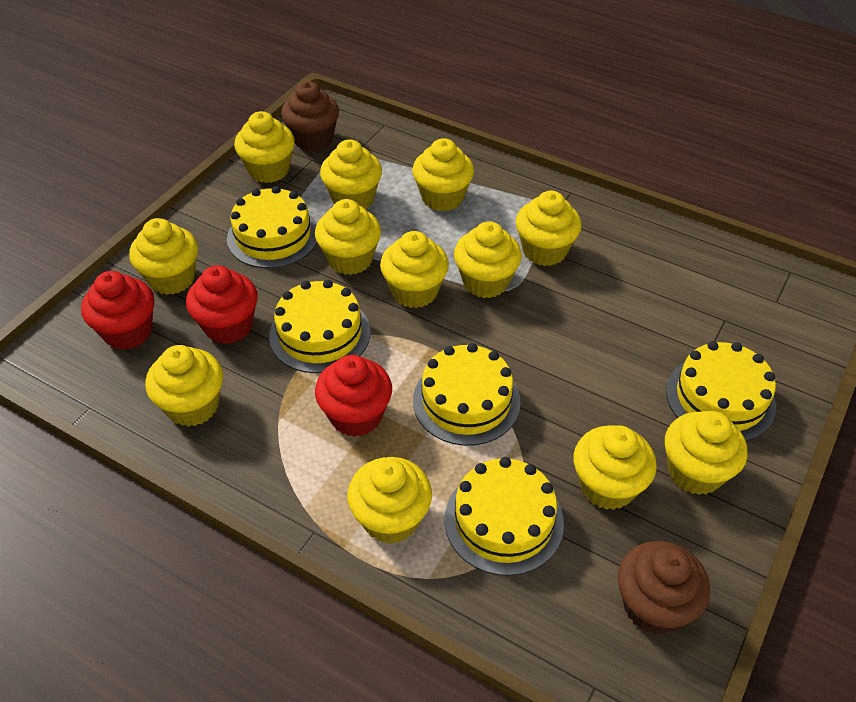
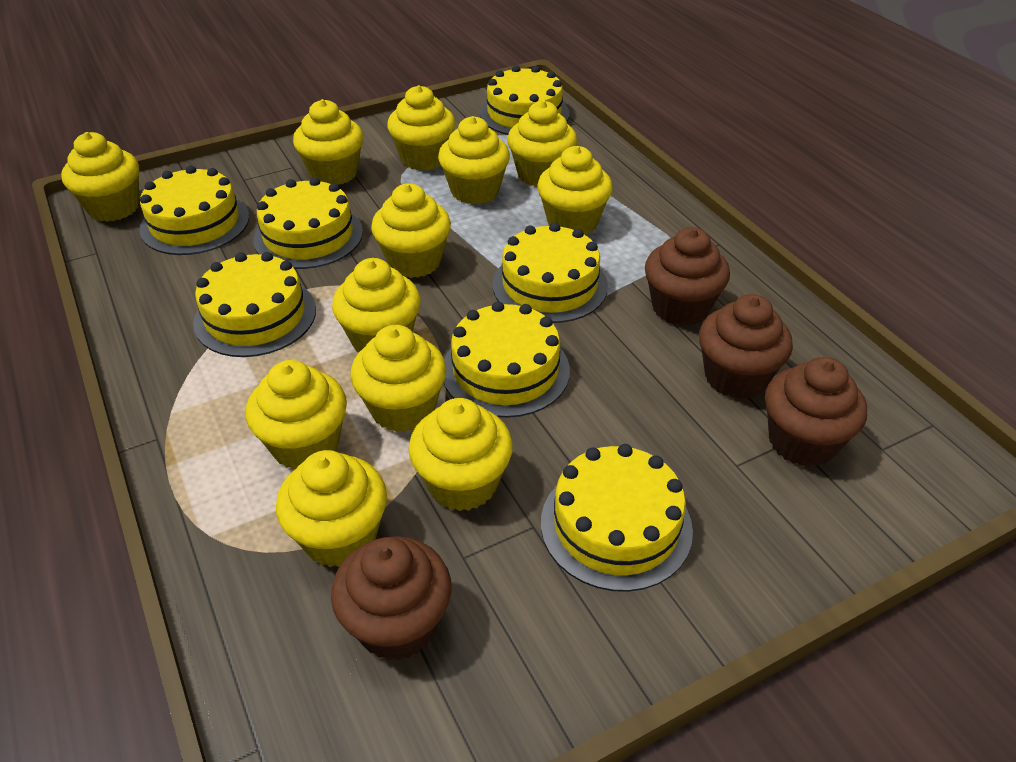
brown cupcake: 2 -> 4
red cupcake: 3 -> 0
yellow cake: 5 -> 7

